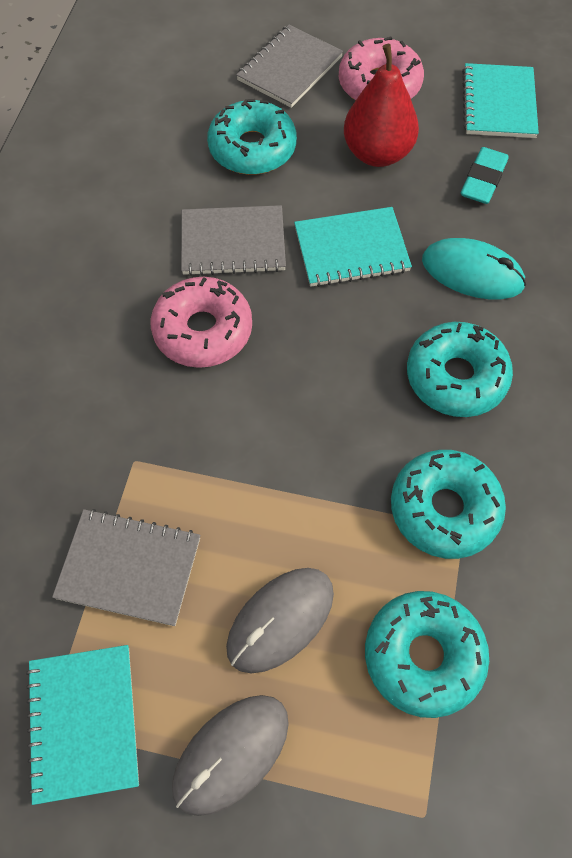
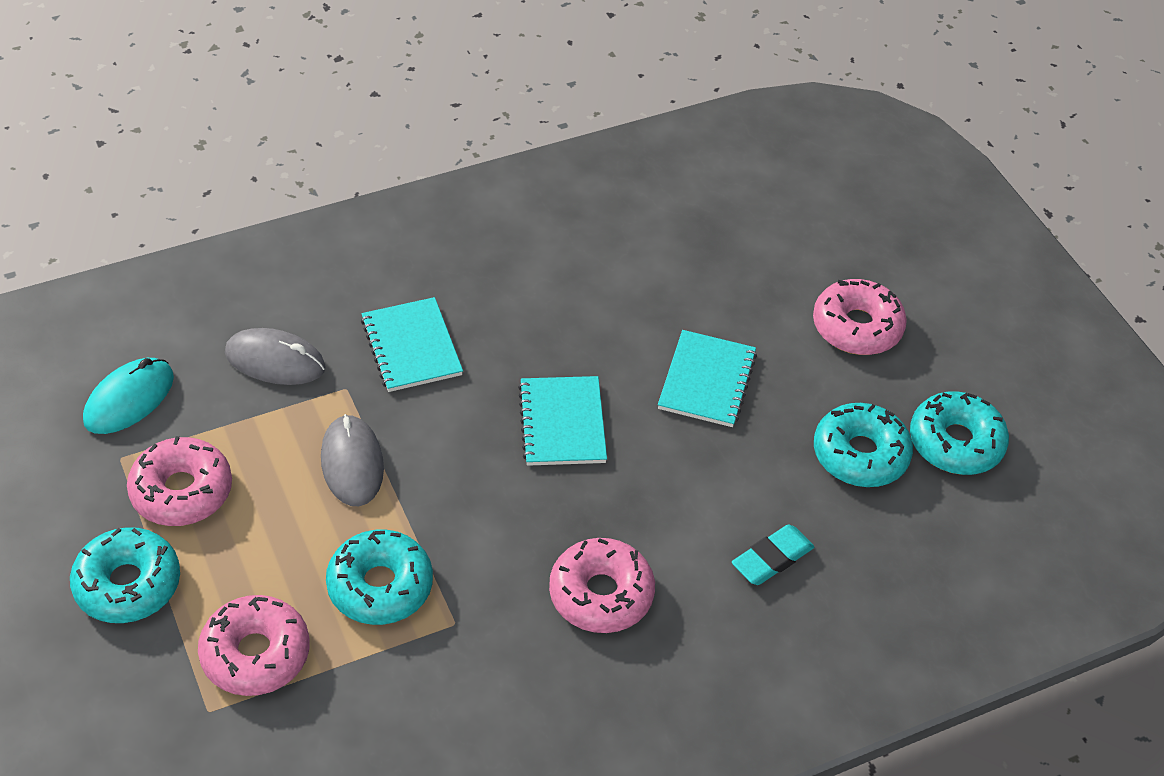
grey notebook: 3 -> 0
pink donut: 2 -> 4
red pear: 1 -> 0

